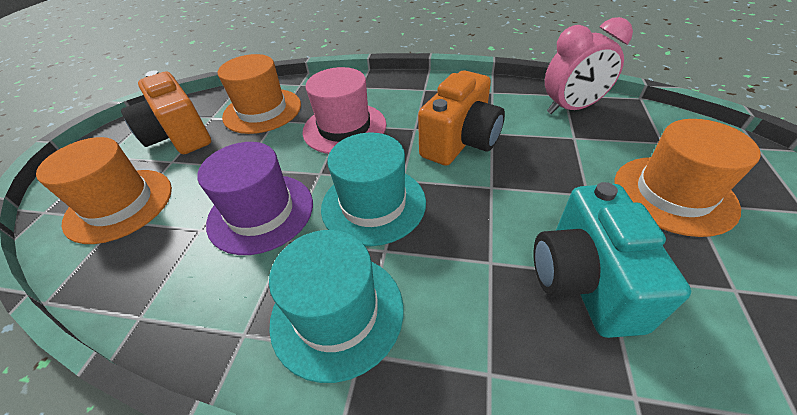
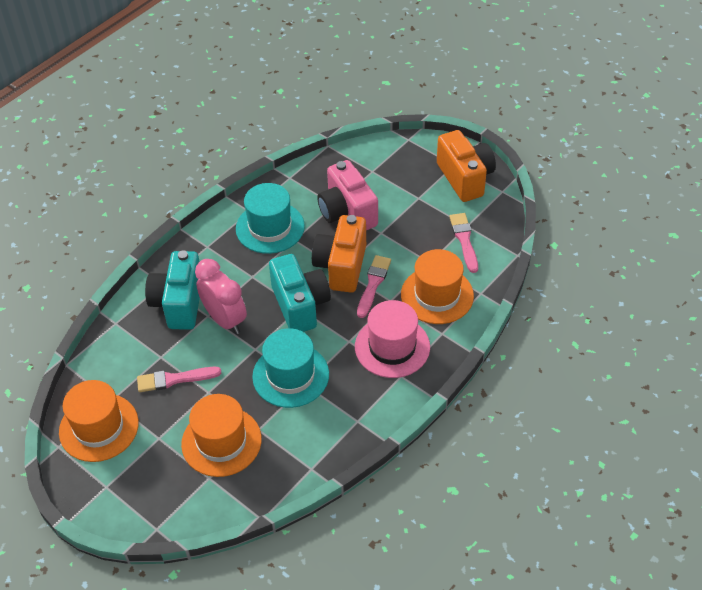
pink brush: 0 -> 3
pink camera: 0 -> 1
purple hat: 1 -> 0
turquoise camera: 1 -> 2

